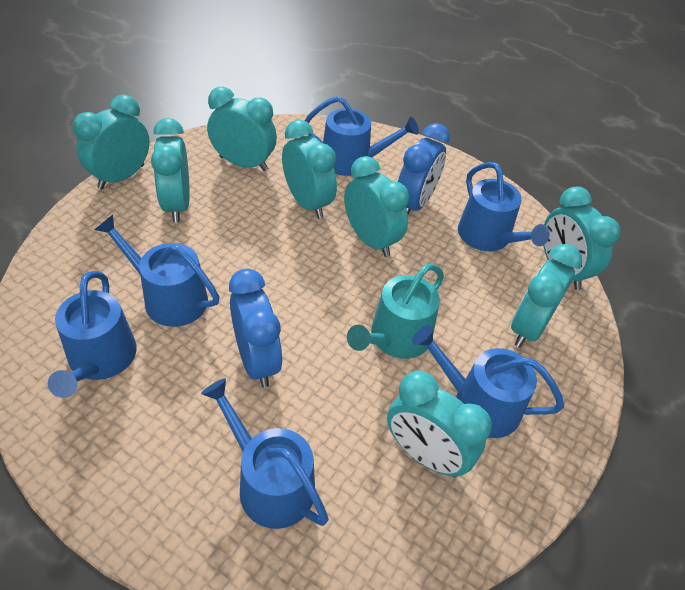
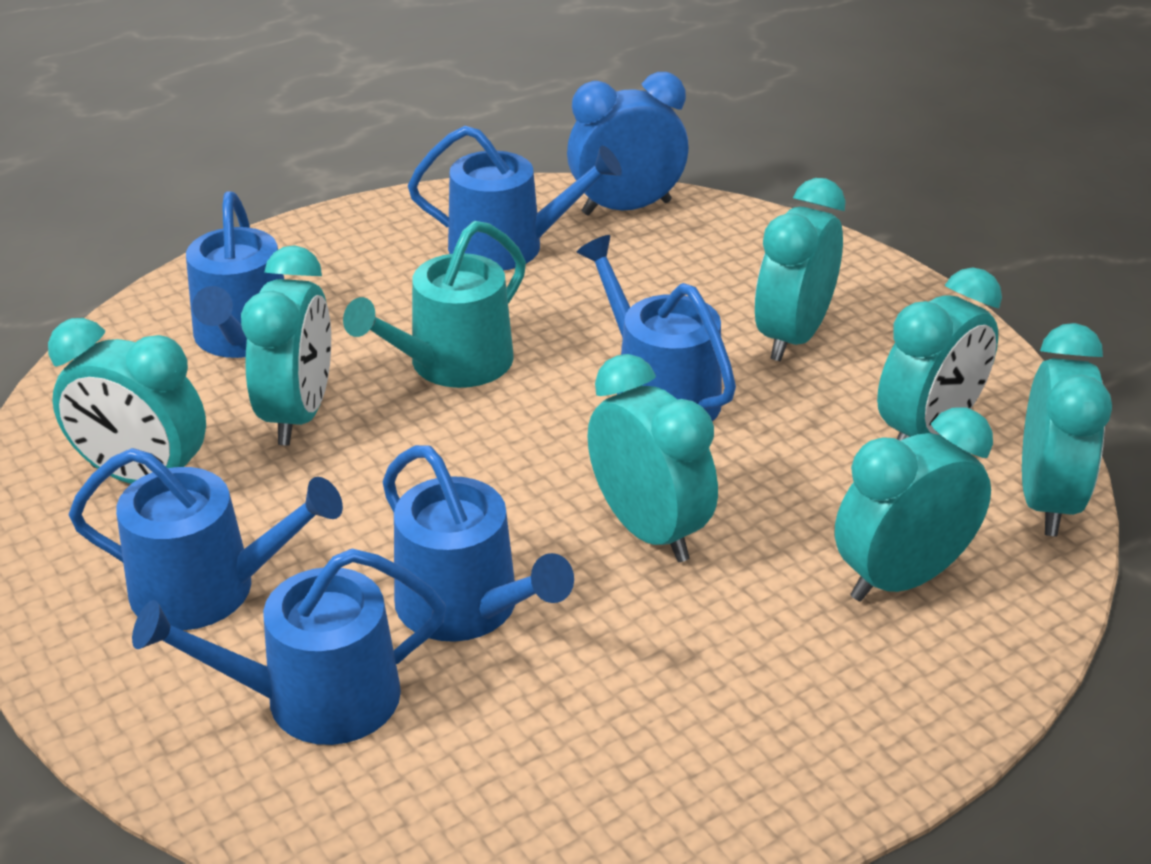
blue clock: 2 -> 1
turquoise clock: 8 -> 7

